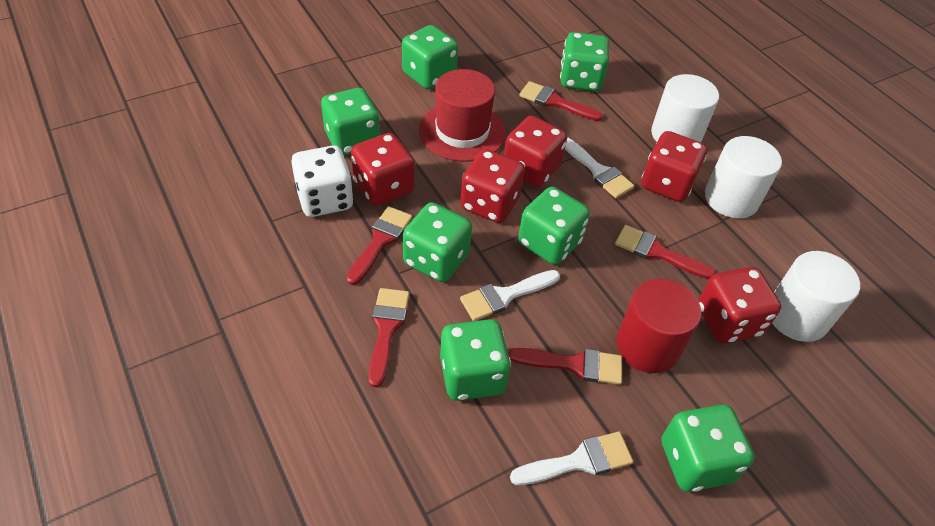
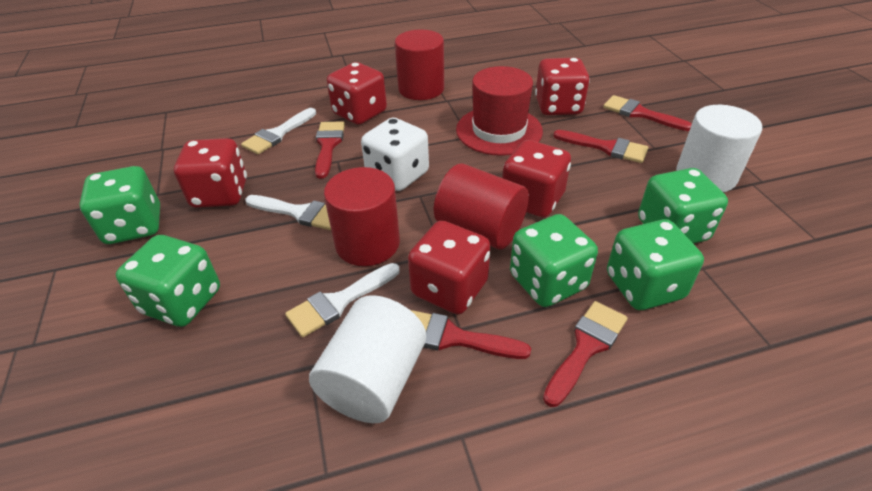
green dice: 7 -> 5
red cylinder: 1 -> 3
white cylinder: 3 -> 2

